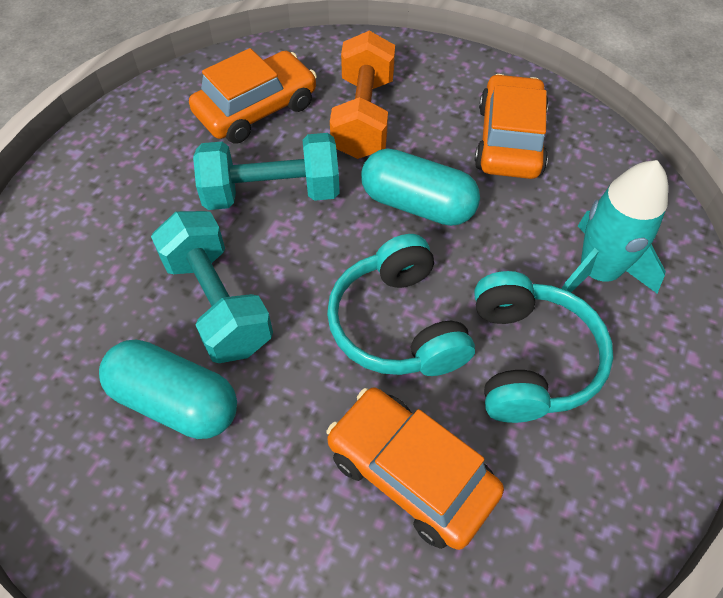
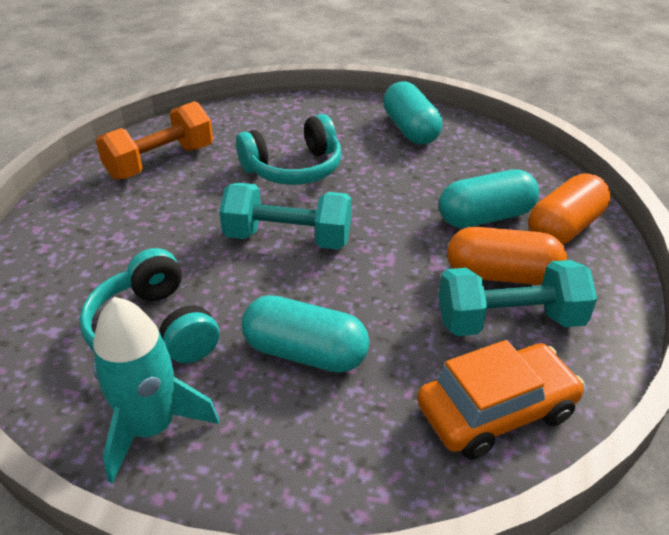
orange capsule: 0 -> 2
orange car: 3 -> 1
turquoise capsule: 2 -> 3

